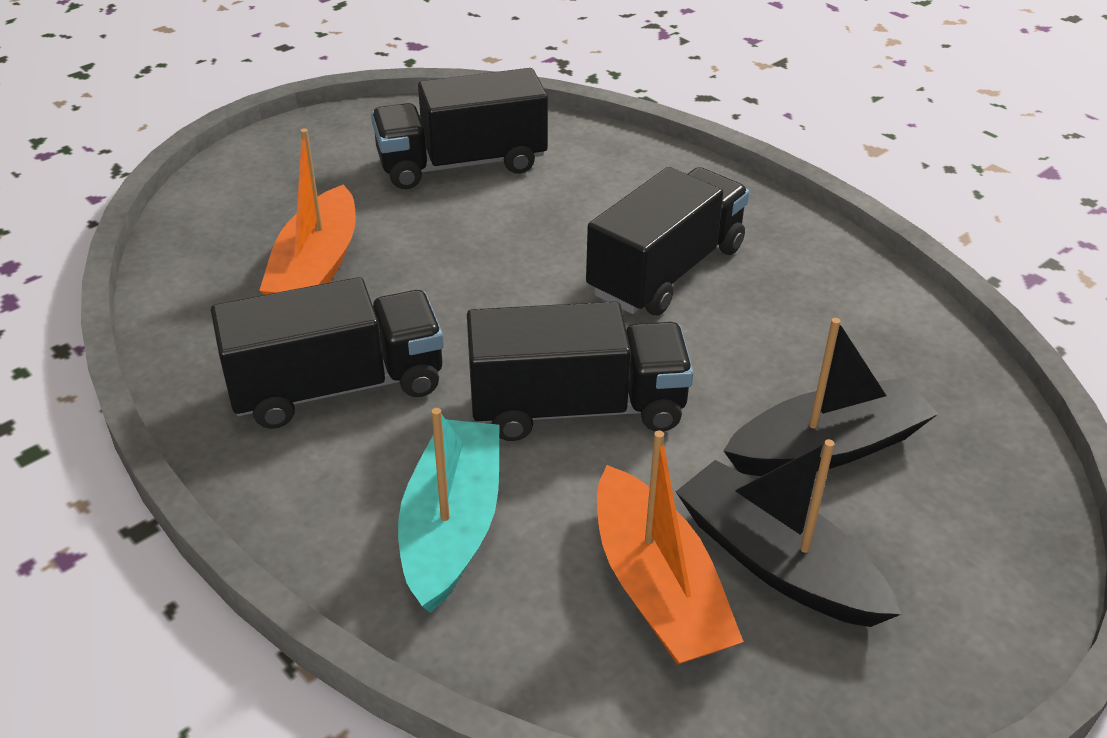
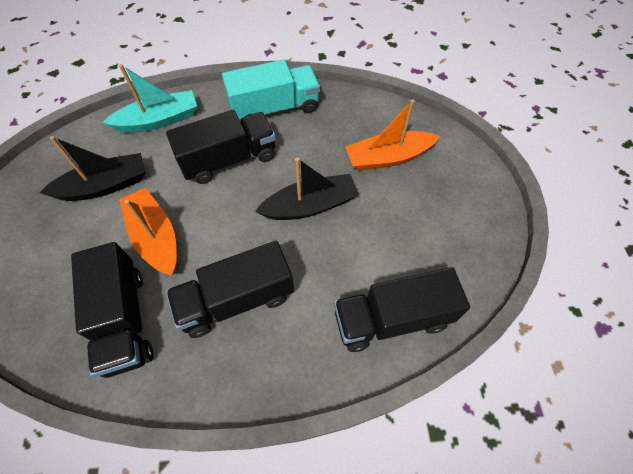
turquoise truck: 0 -> 1

